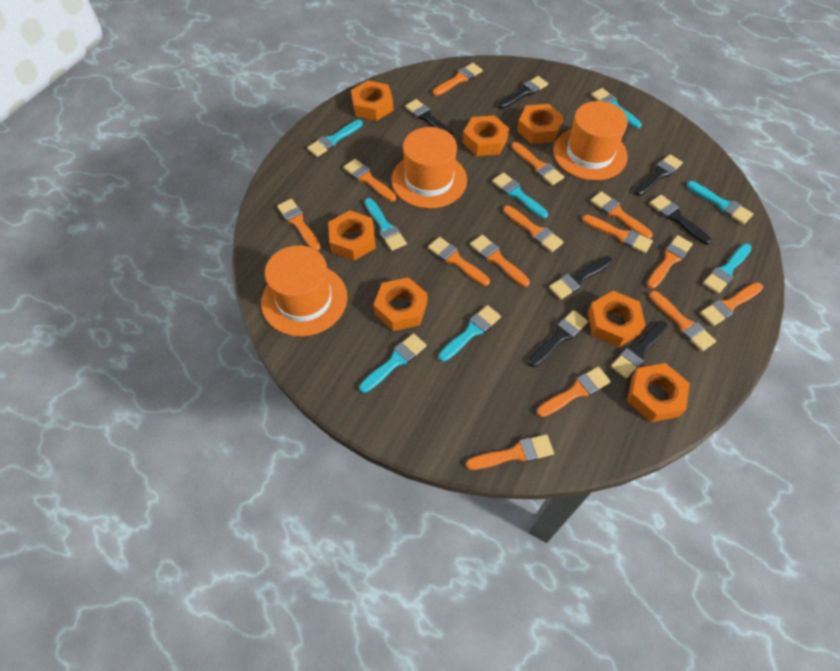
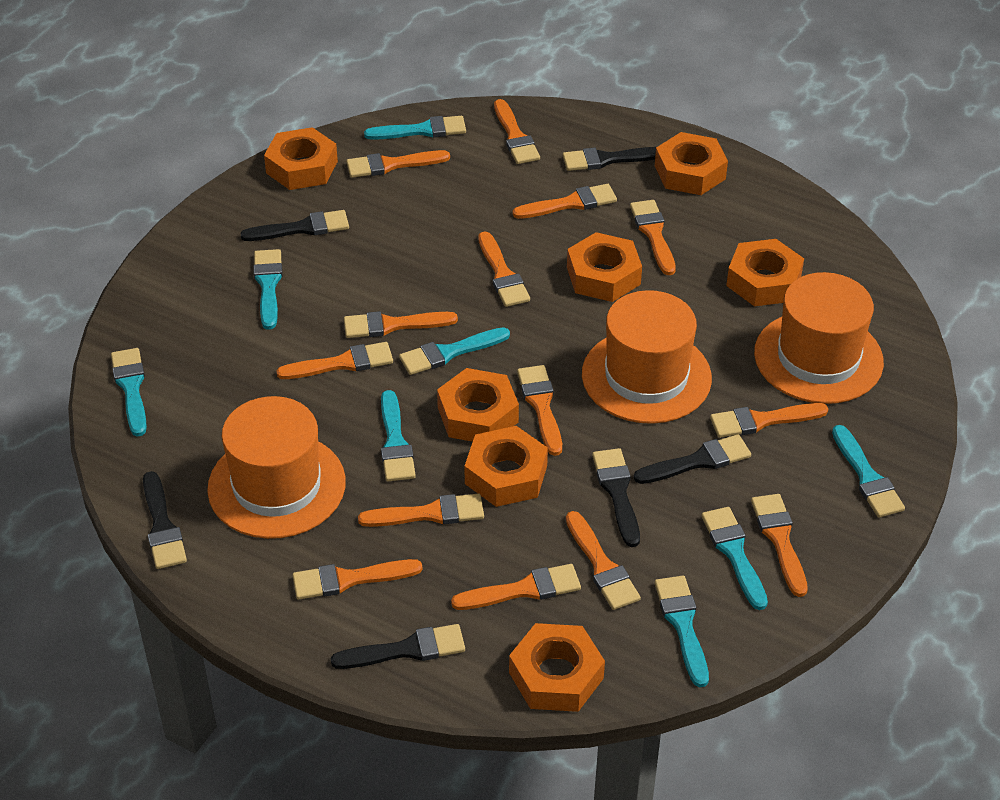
black brush: 7 -> 6

